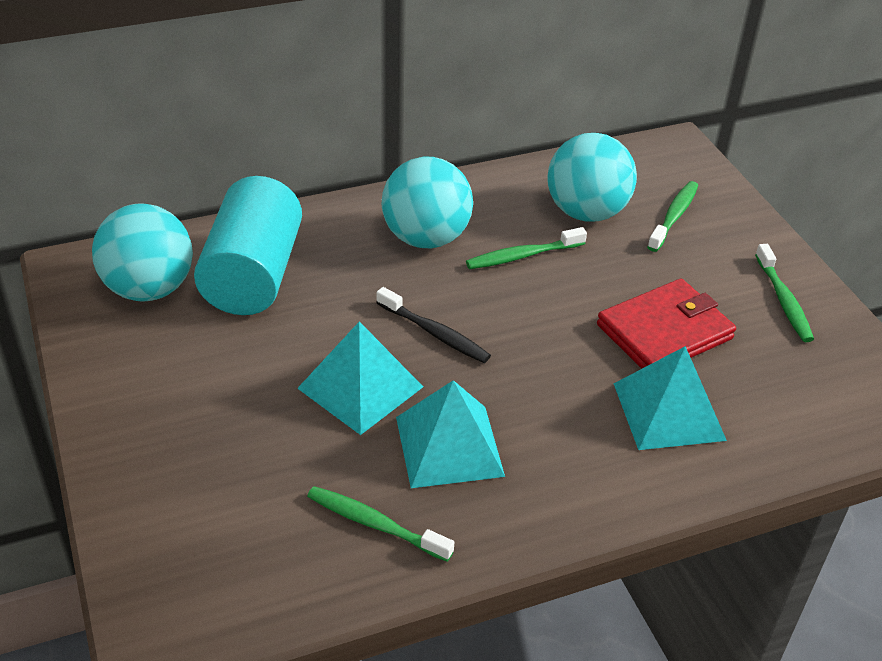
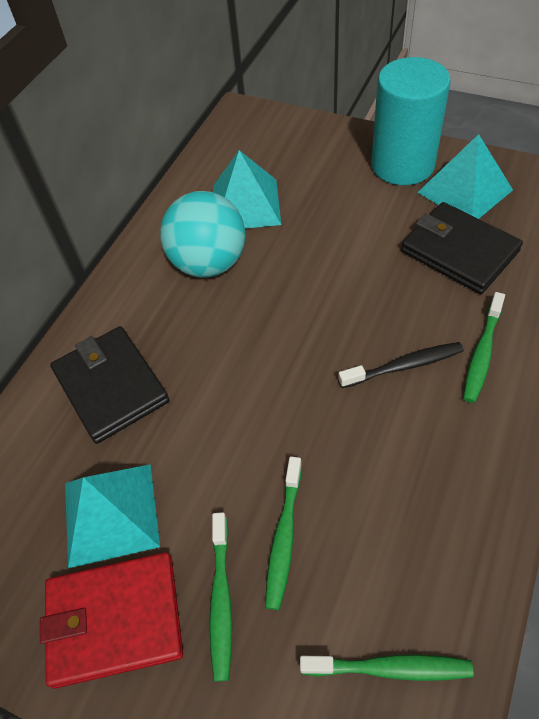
black wallet: 0 -> 2
turquoise ball: 3 -> 1

